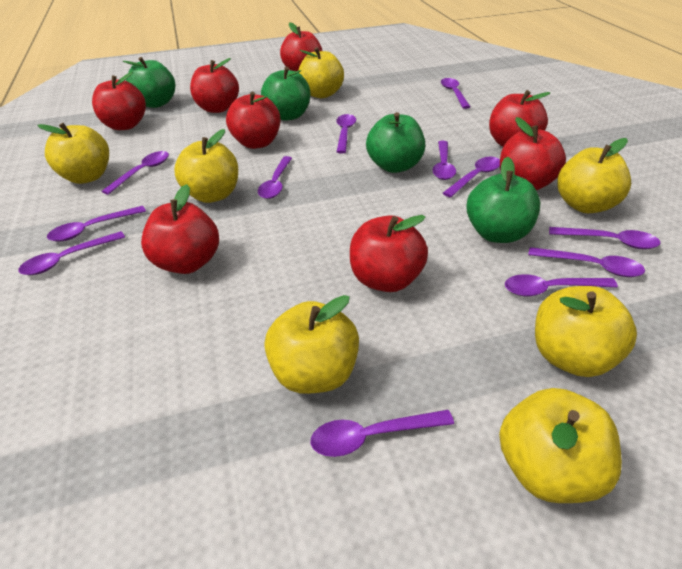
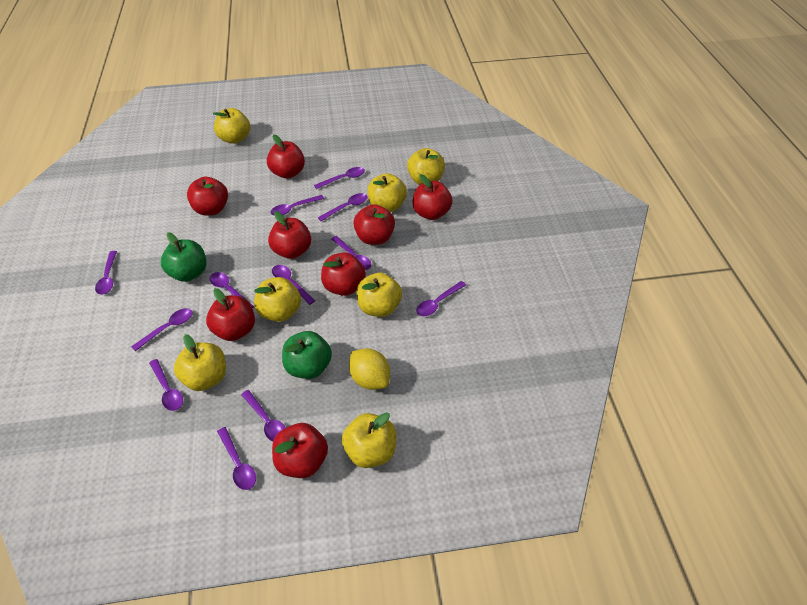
green apple: 4 -> 2
yellow lemon: 0 -> 1

